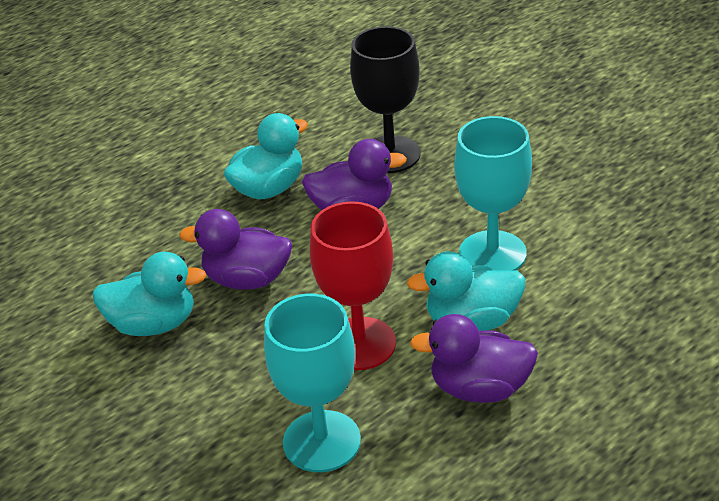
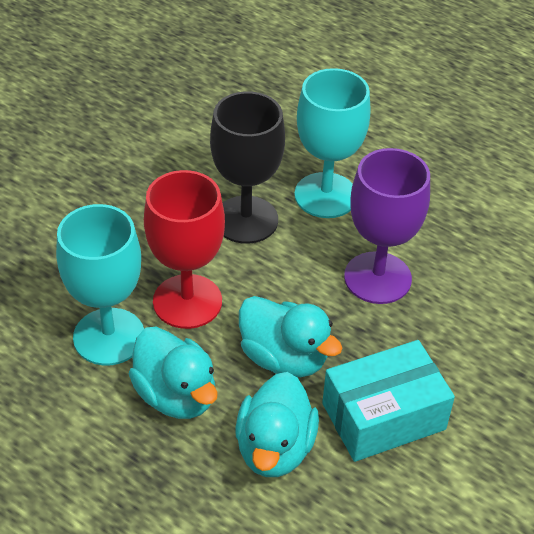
purple duck: 3 -> 0
purple goblet: 0 -> 1
turquoise box: 0 -> 1

